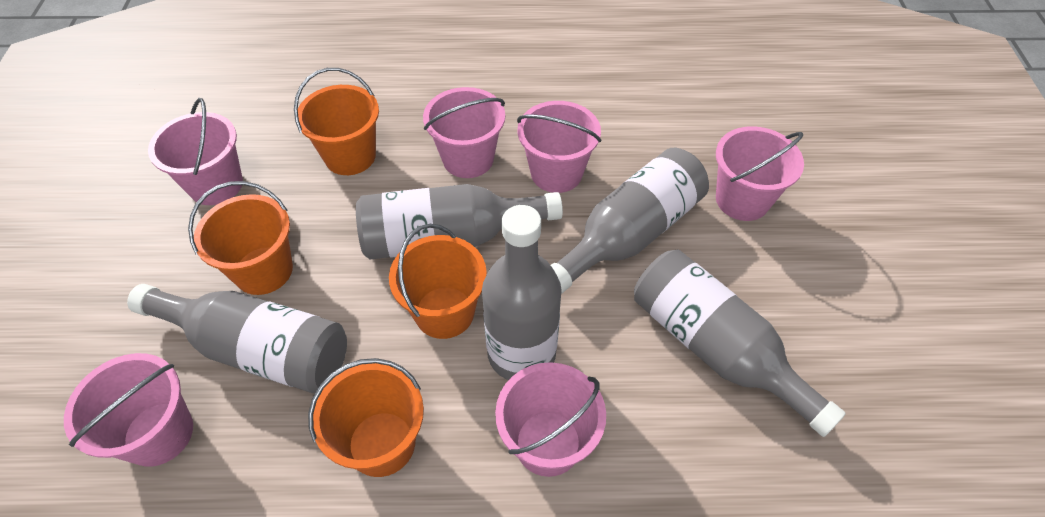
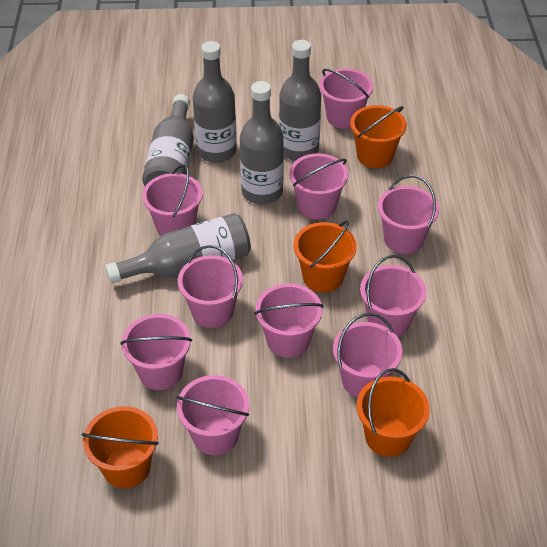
pink bucket: 6 -> 10

